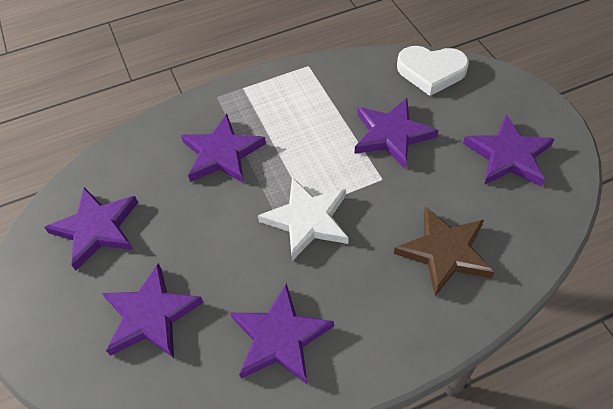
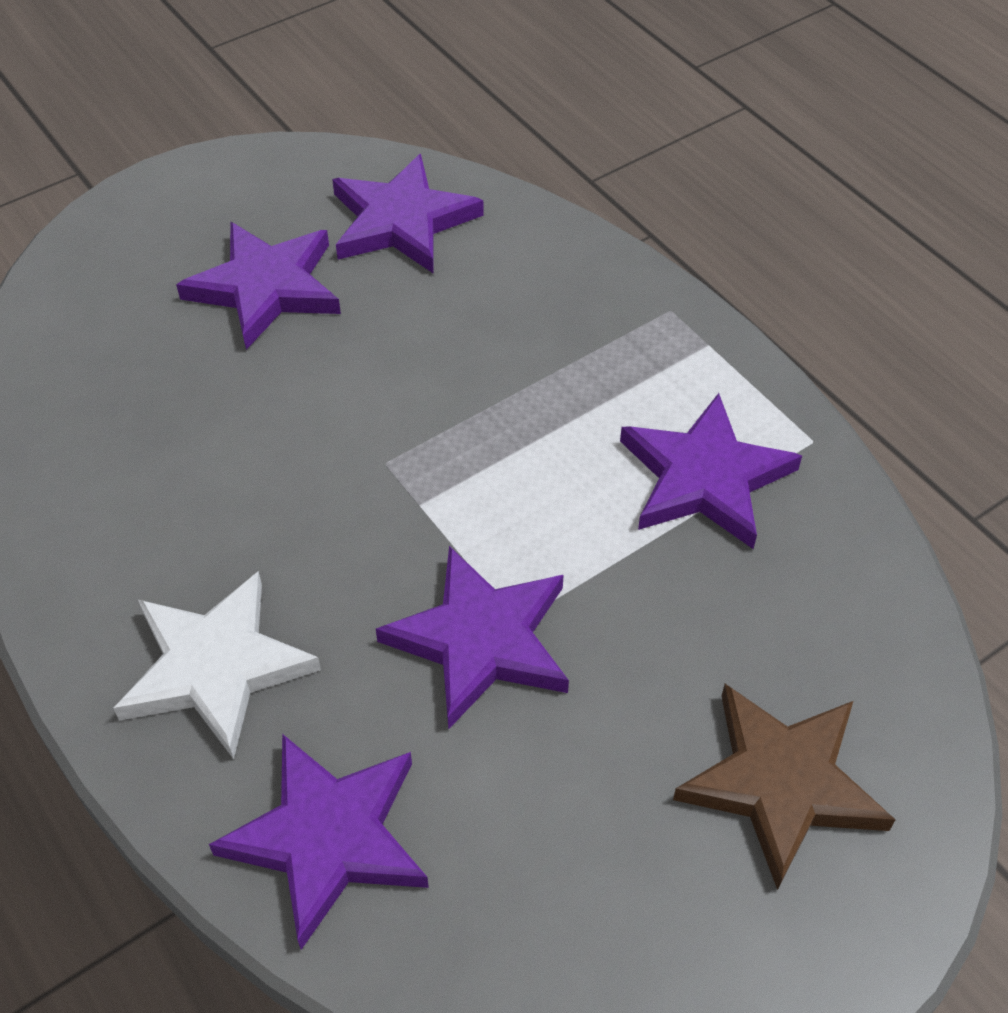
purple star: 6 -> 5
white heart: 1 -> 0

